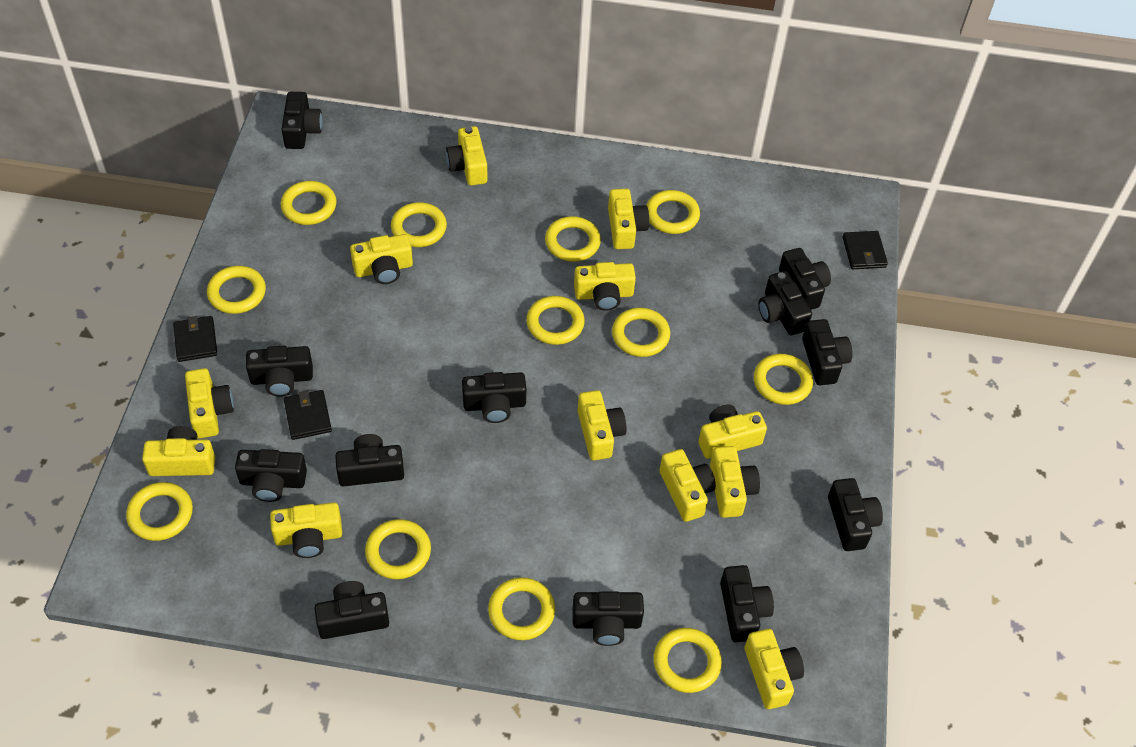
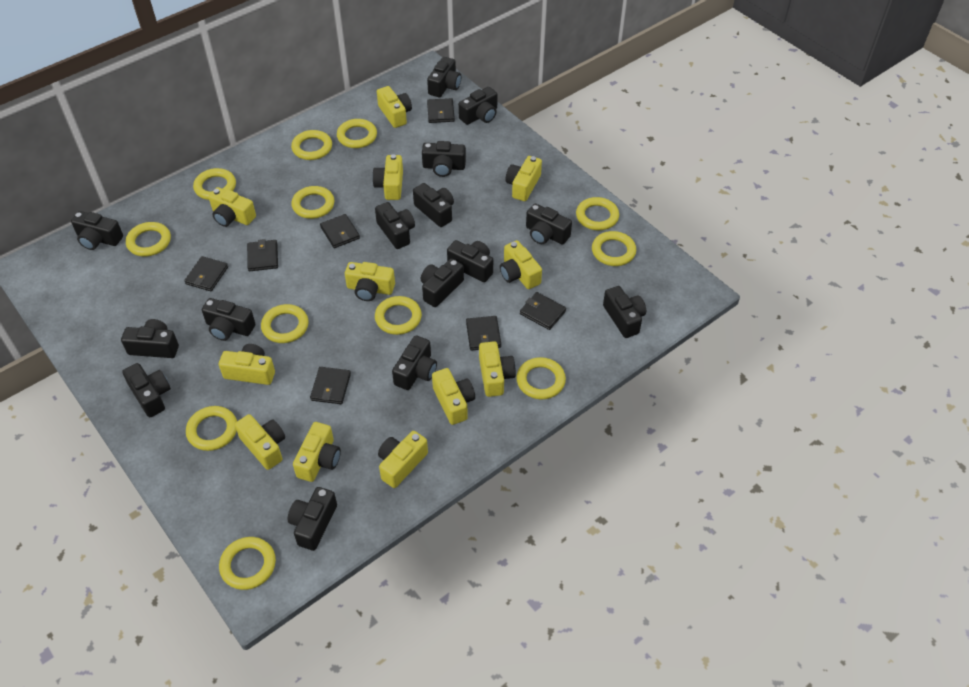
black camera: 12 -> 15
black wallet: 3 -> 7

